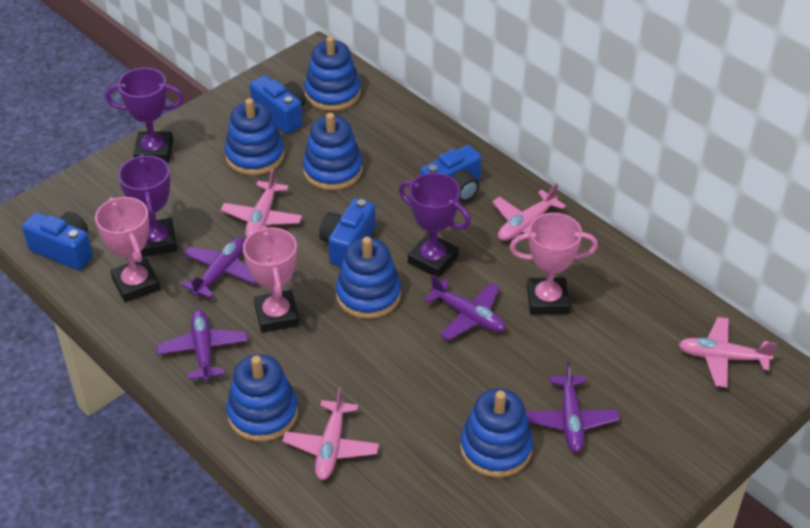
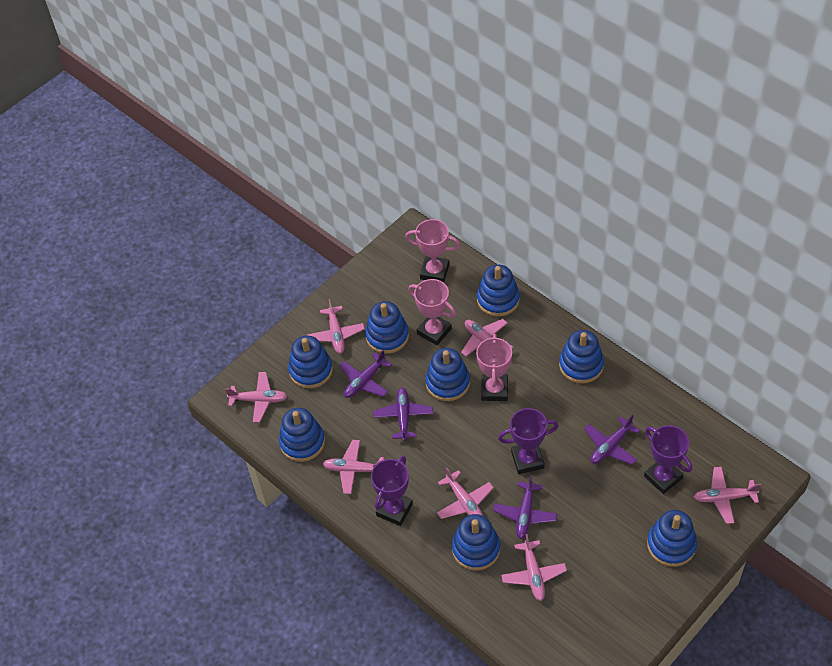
blue camera: 4 -> 0
blue stacking toy: 6 -> 8
pink plane: 4 -> 7

